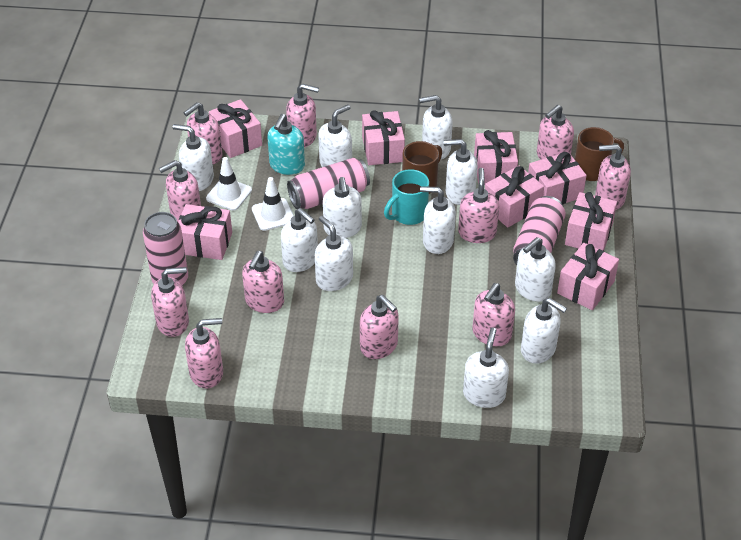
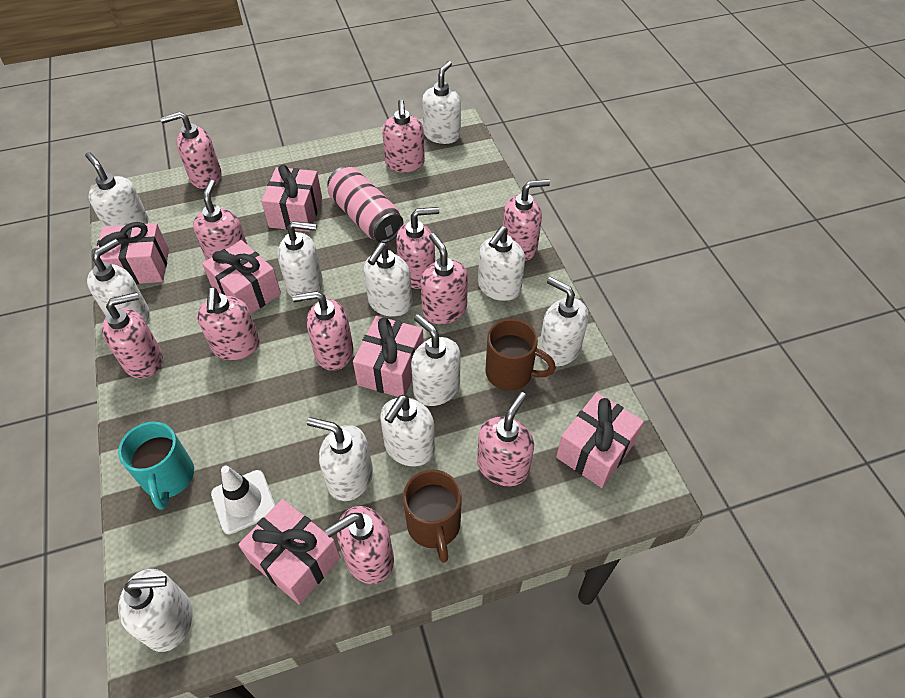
pink can: 3 -> 1
pink gift: 8 -> 6
turquoise soap dispenser: 1 -> 0
white traffic cone: 2 -> 1

